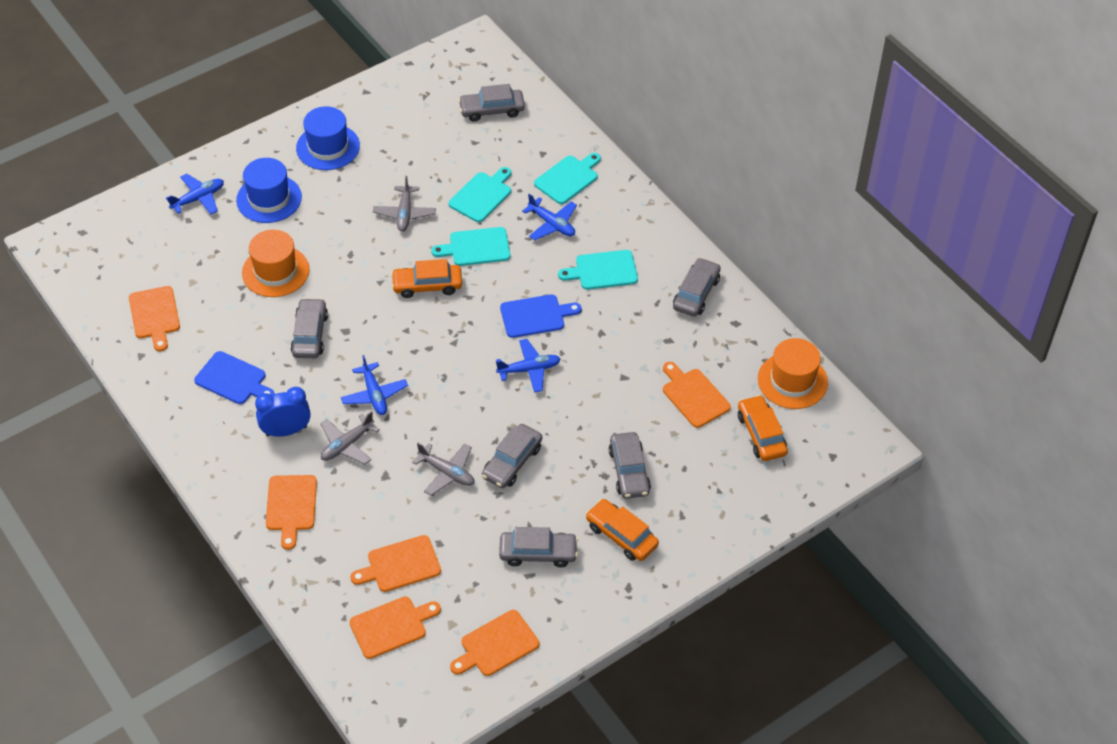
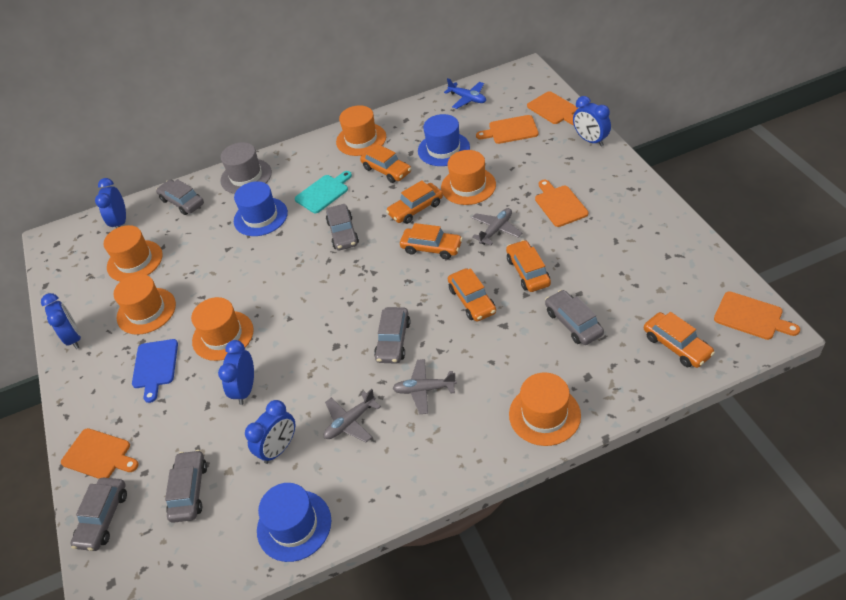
blue clock: 1 -> 5
blue cutting board: 2 -> 1
blue hat: 2 -> 3
blue plane: 4 -> 1
grey hat: 0 -> 1
orange car: 3 -> 6
orange cutting board: 6 -> 5
orange hat: 2 -> 6
turquoise cutting board: 4 -> 1

